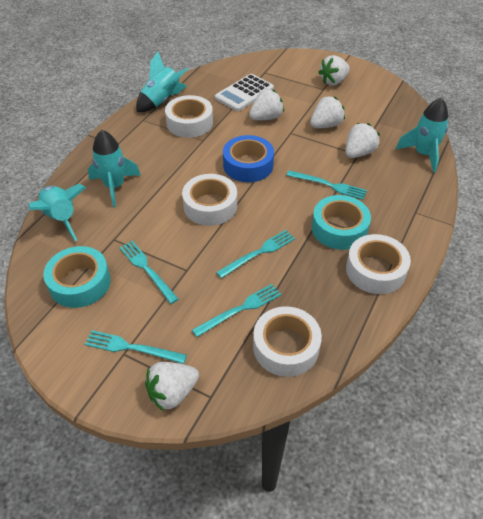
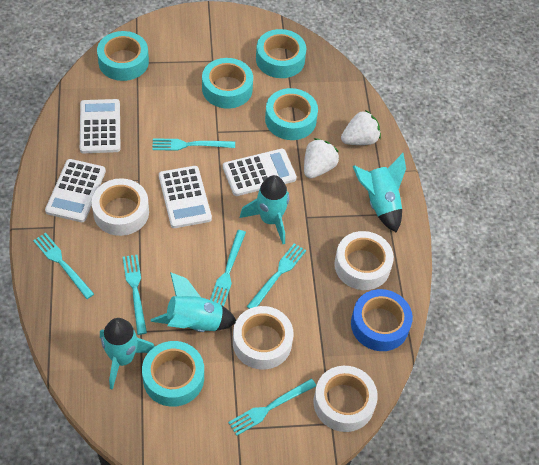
turquoise fork: 5 -> 6
turquoise tape: 2 -> 5
white calculator: 1 -> 4
white strawberry: 5 -> 2

